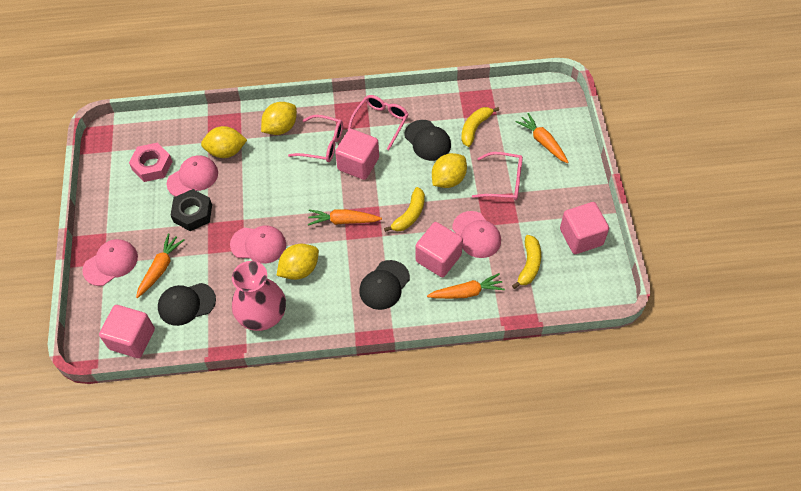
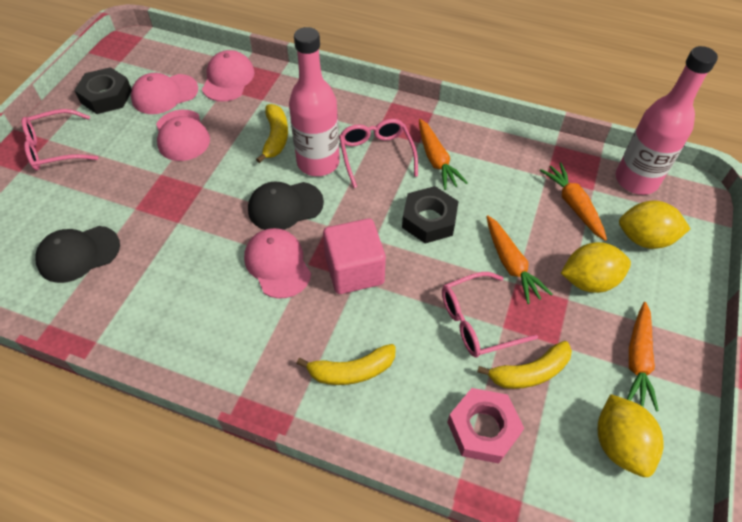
black cap: 3 -> 2
black nut: 1 -> 2
pink bottle: 0 -> 2
pink cube: 4 -> 1
pink vase: 1 -> 0
yellow lemon: 4 -> 3

